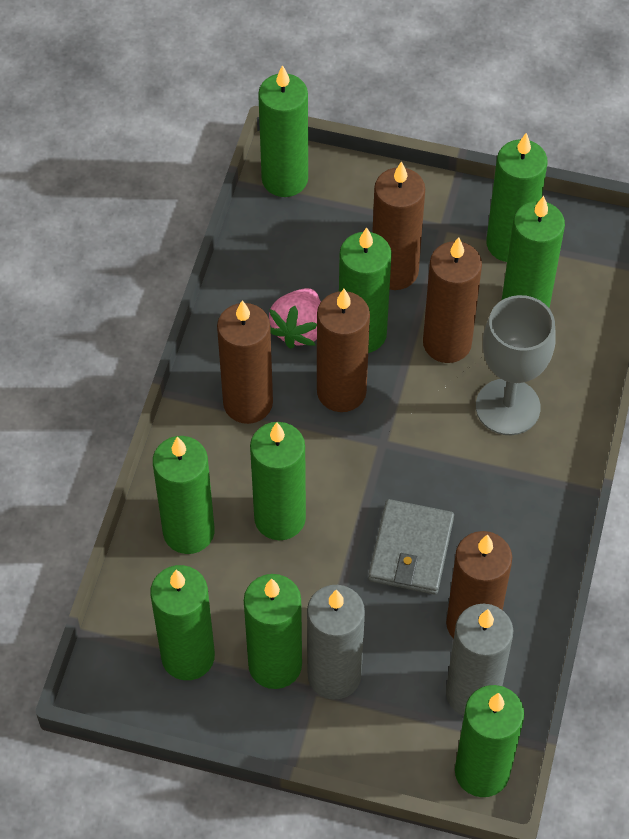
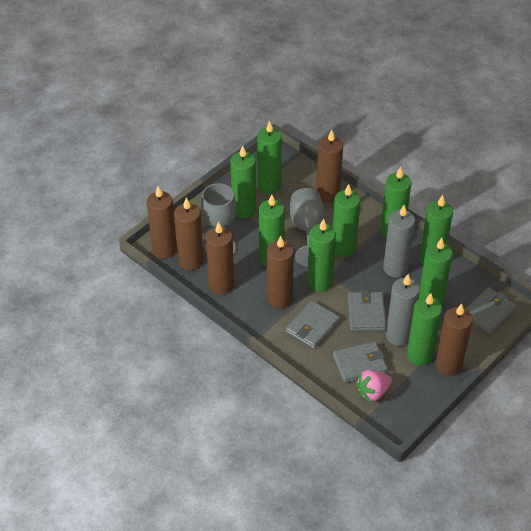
brown candle: 5 -> 6
grey goblet: 1 -> 2
grey wallet: 1 -> 4

